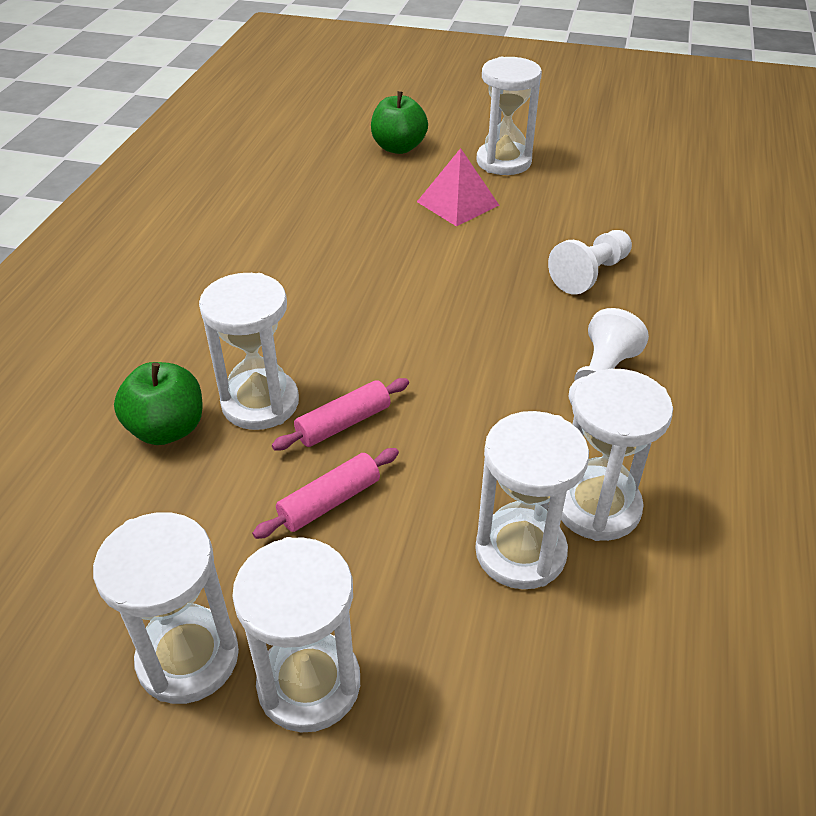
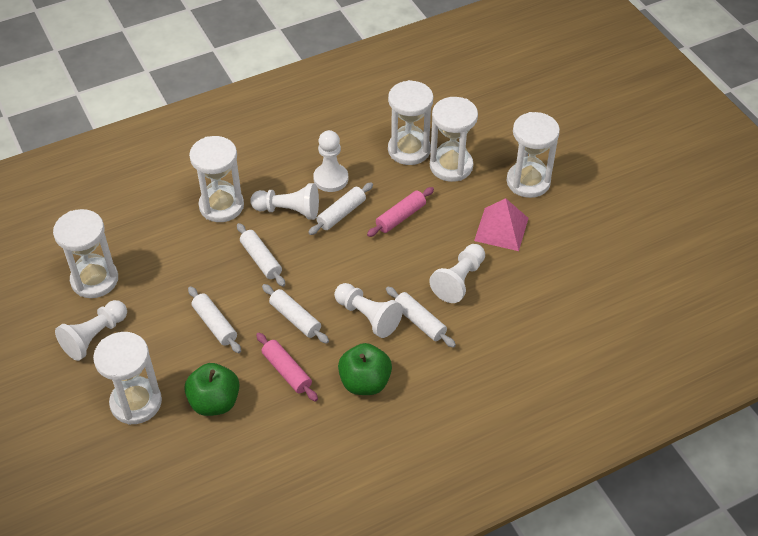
white pawn: 2 -> 5
white rolling pin: 0 -> 5

